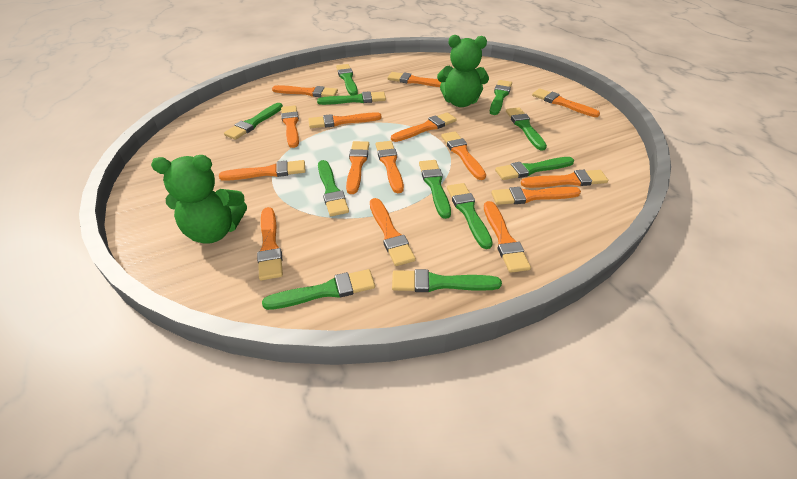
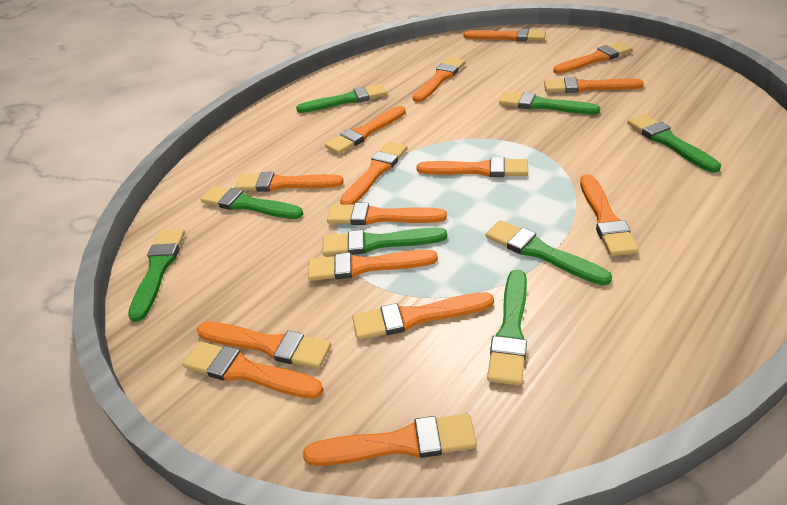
green brush: 11 -> 8
green teddy bear: 2 -> 0

